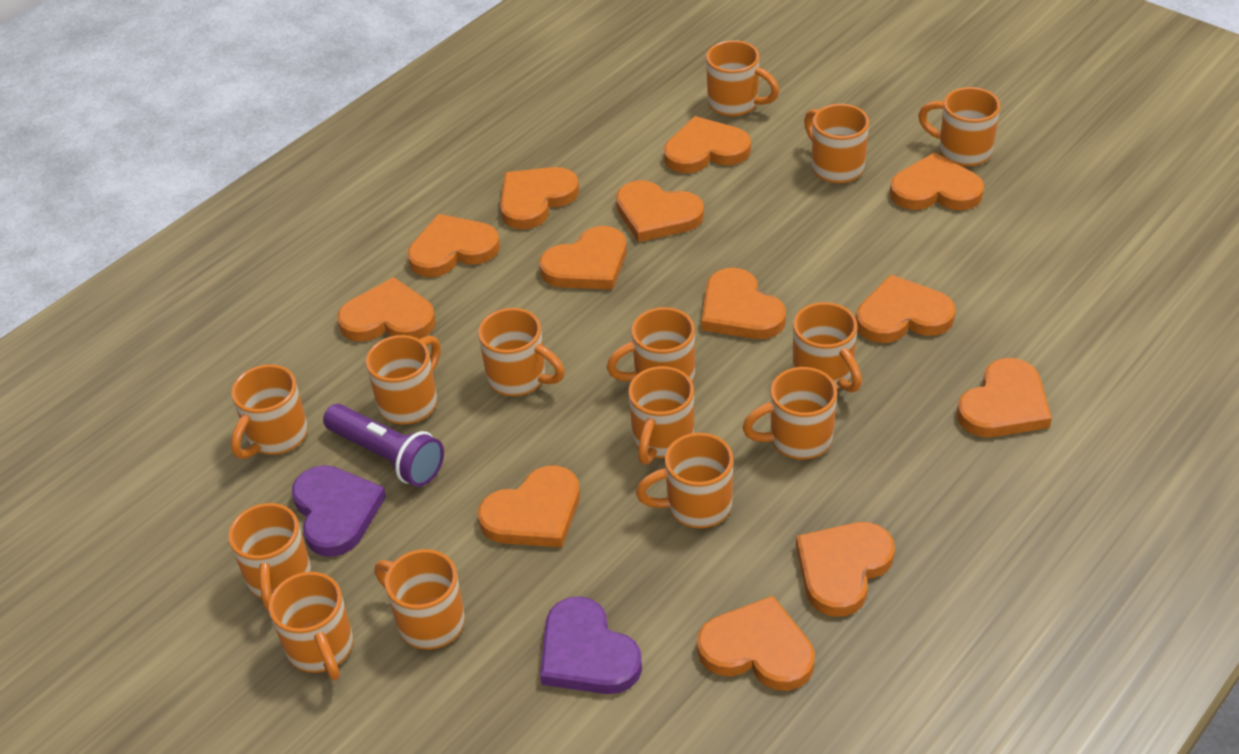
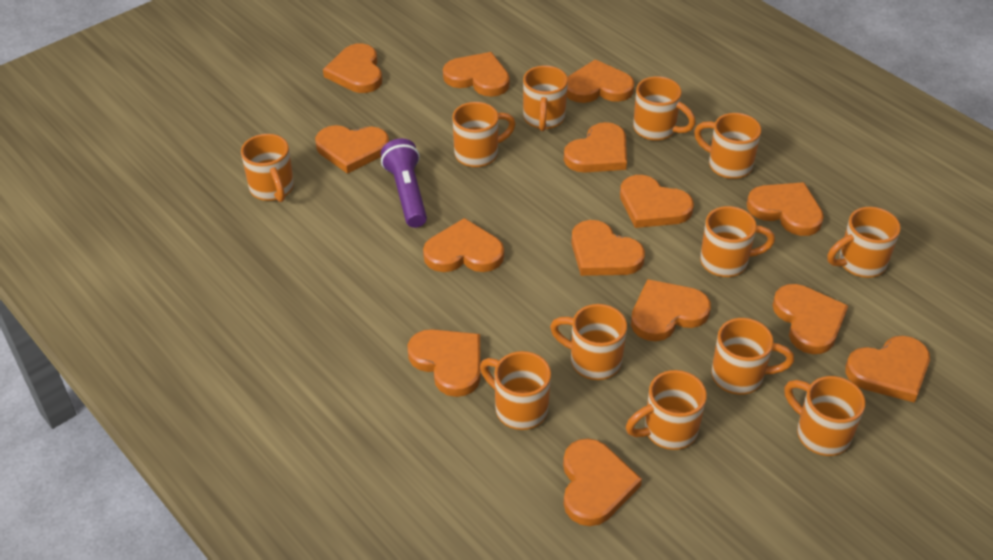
orange heart: 13 -> 14
orange mug: 14 -> 12
purple heart: 2 -> 0

